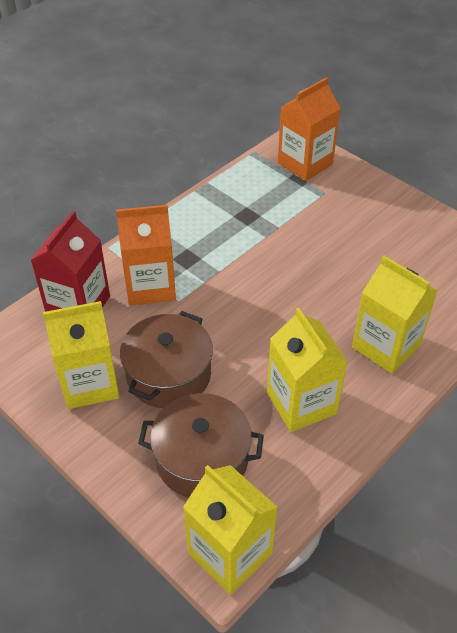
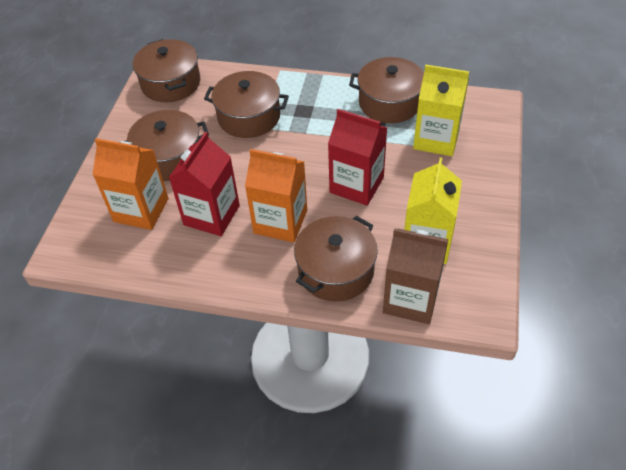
brown carton: 0 -> 1
brown pot: 2 -> 5
red carton: 1 -> 2
yellow carton: 4 -> 2

